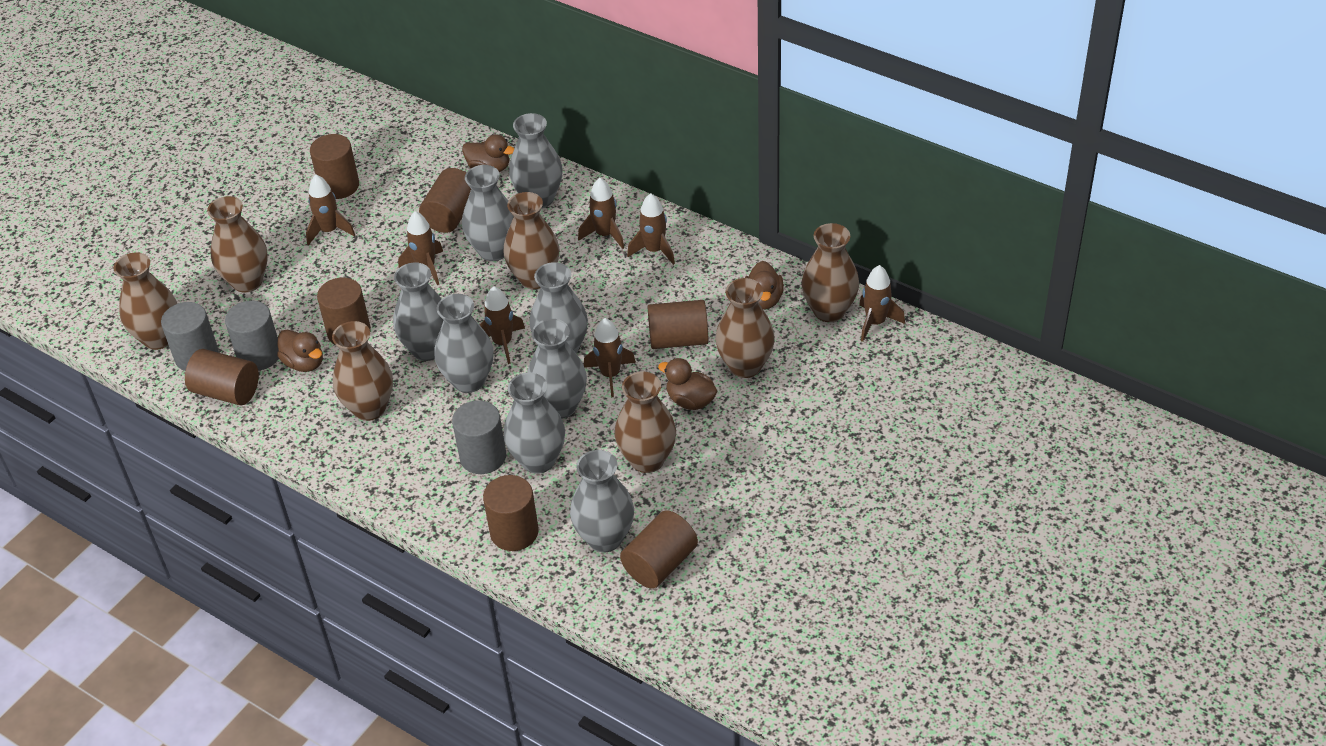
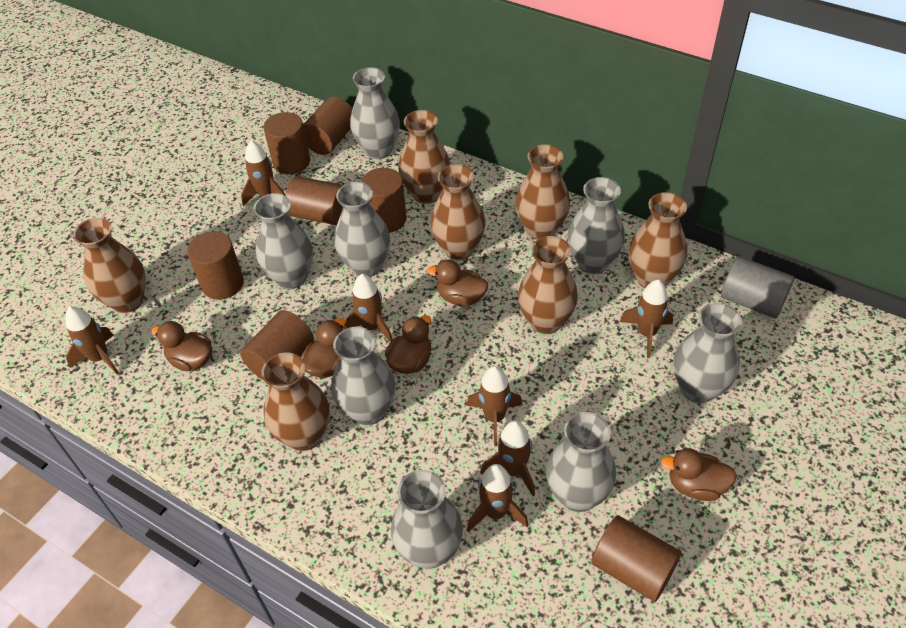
brown duck: 4 -> 5
grey cylinder: 3 -> 1

